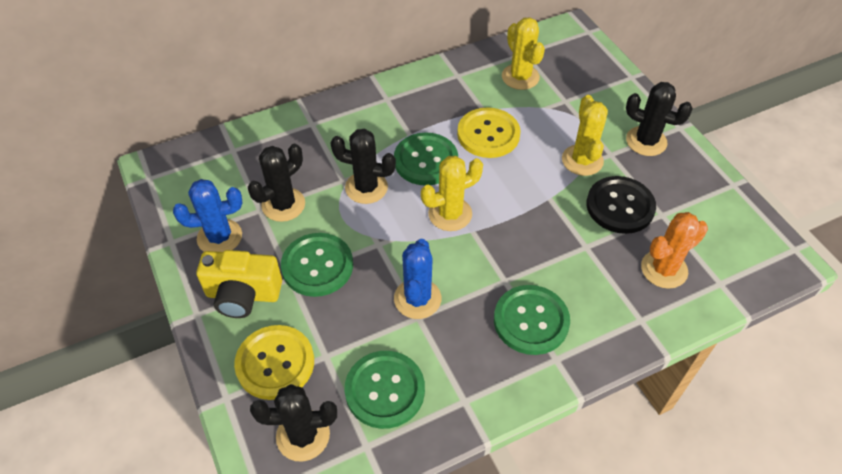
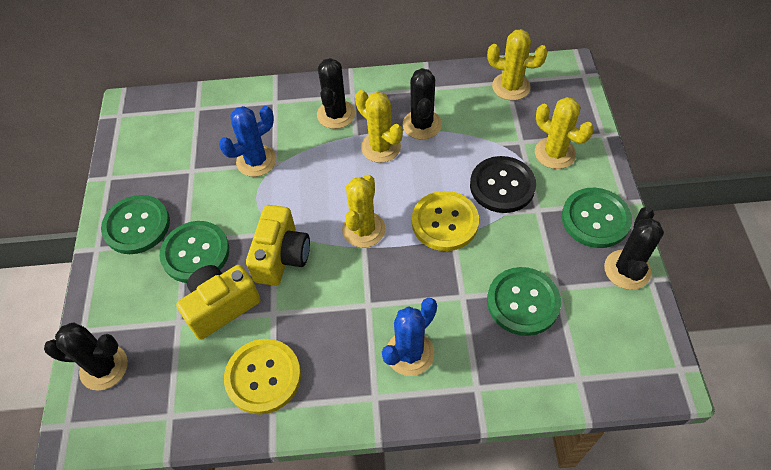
orange cactus: 1 -> 0
yellow cactus: 3 -> 4
yellow camera: 1 -> 2

